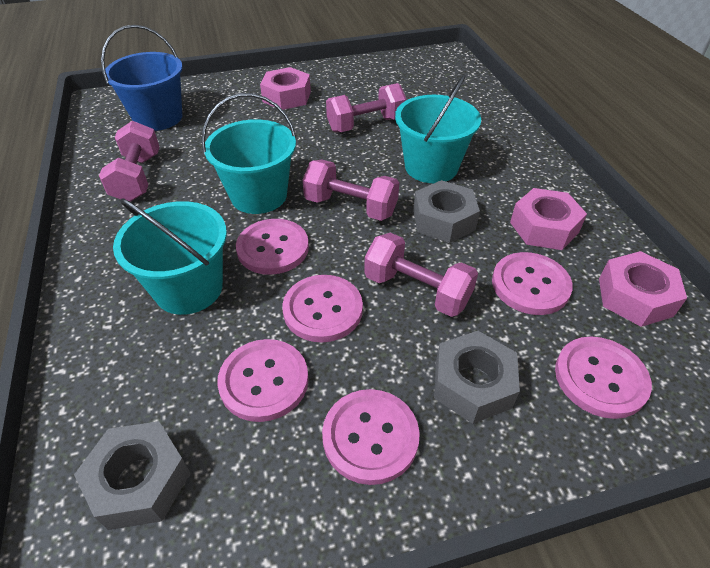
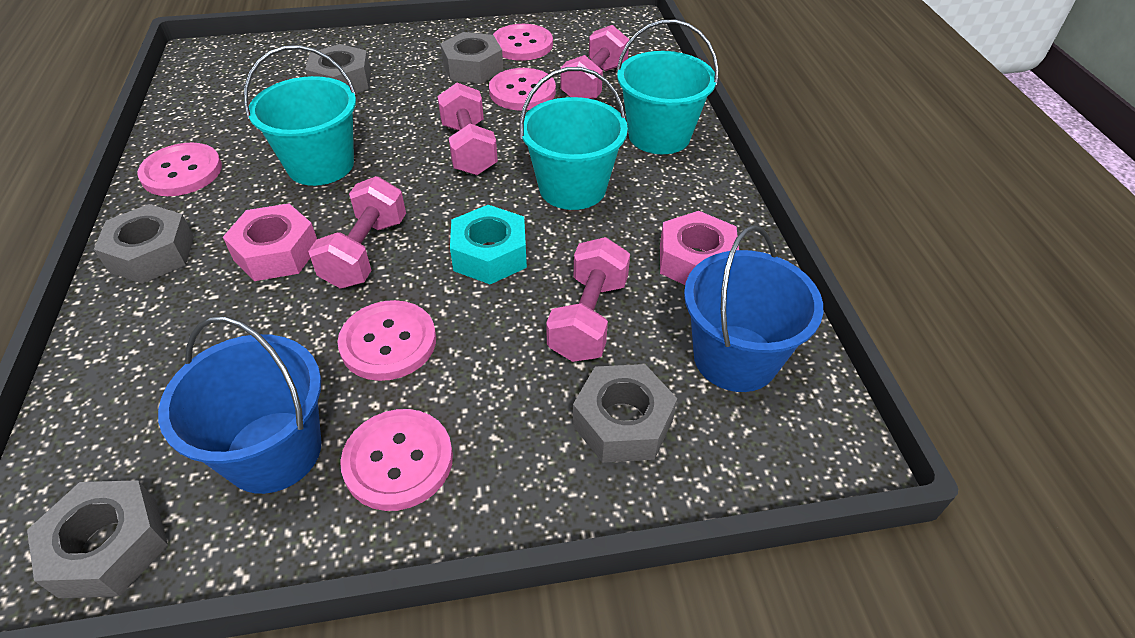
blue bucket: 1 -> 2
grey nut: 3 -> 5
pink button: 6 -> 5
pink nut: 3 -> 2
turquoise nut: 0 -> 1

